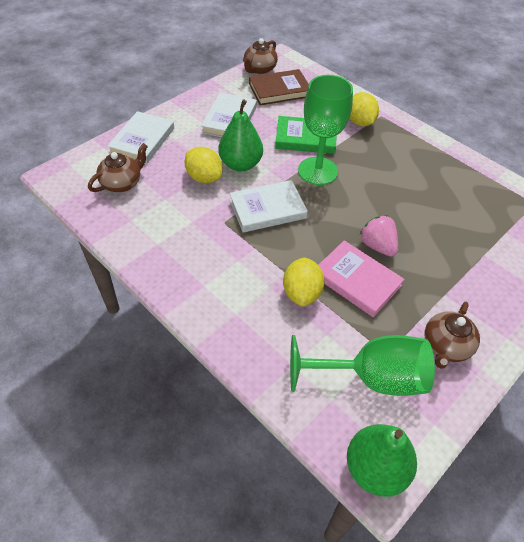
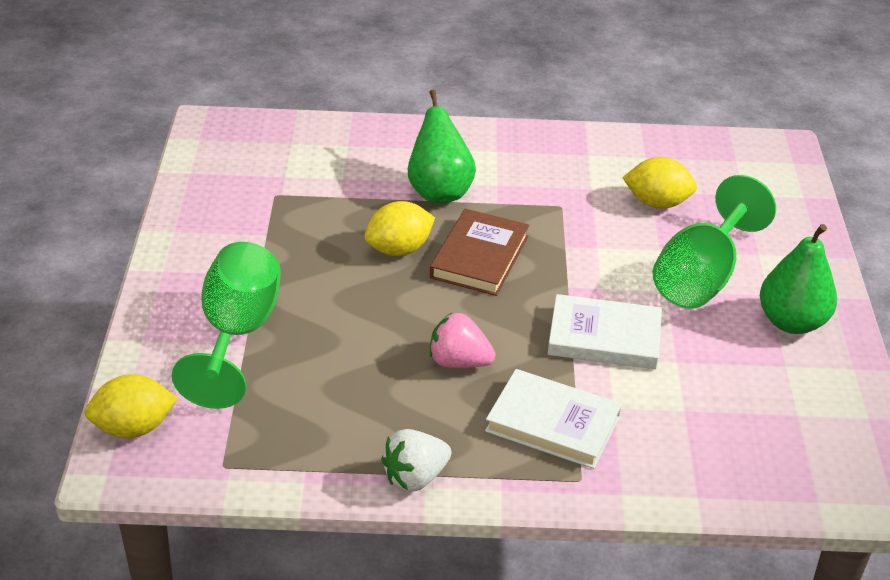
brown teapot: 3 -> 0
green book: 1 -> 0
pink book: 1 -> 0
white book: 3 -> 2
white strawberry: 0 -> 1

